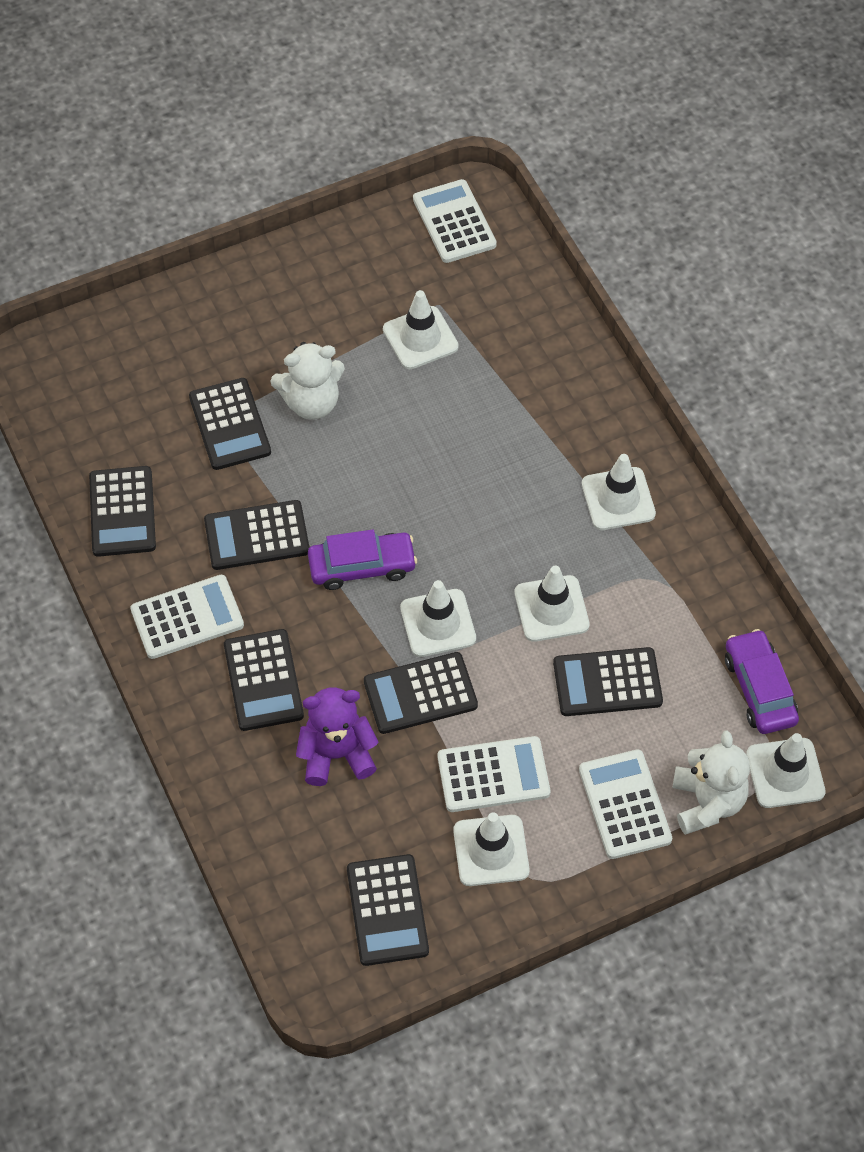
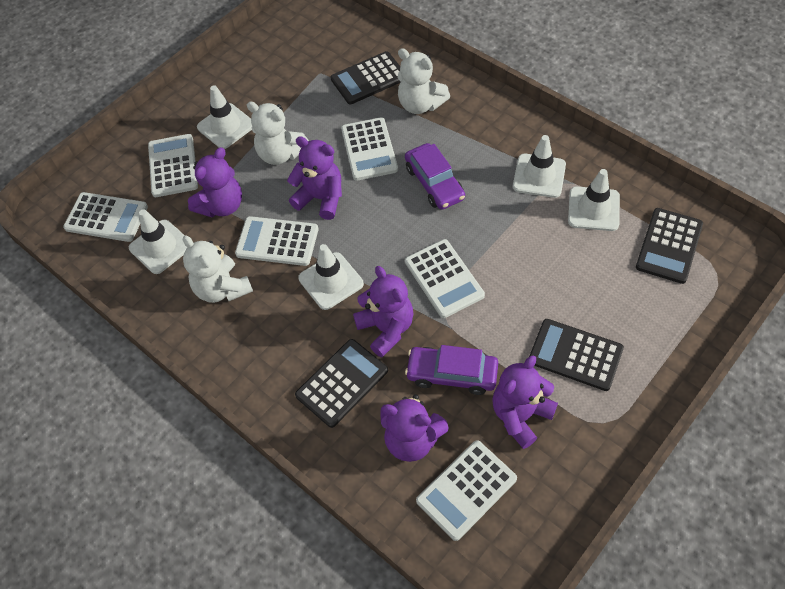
black calculator: 7 -> 4
purple teddy bear: 1 -> 5
white calculator: 4 -> 6
white teddy bear: 2 -> 3
white traffic cone: 6 -> 5

